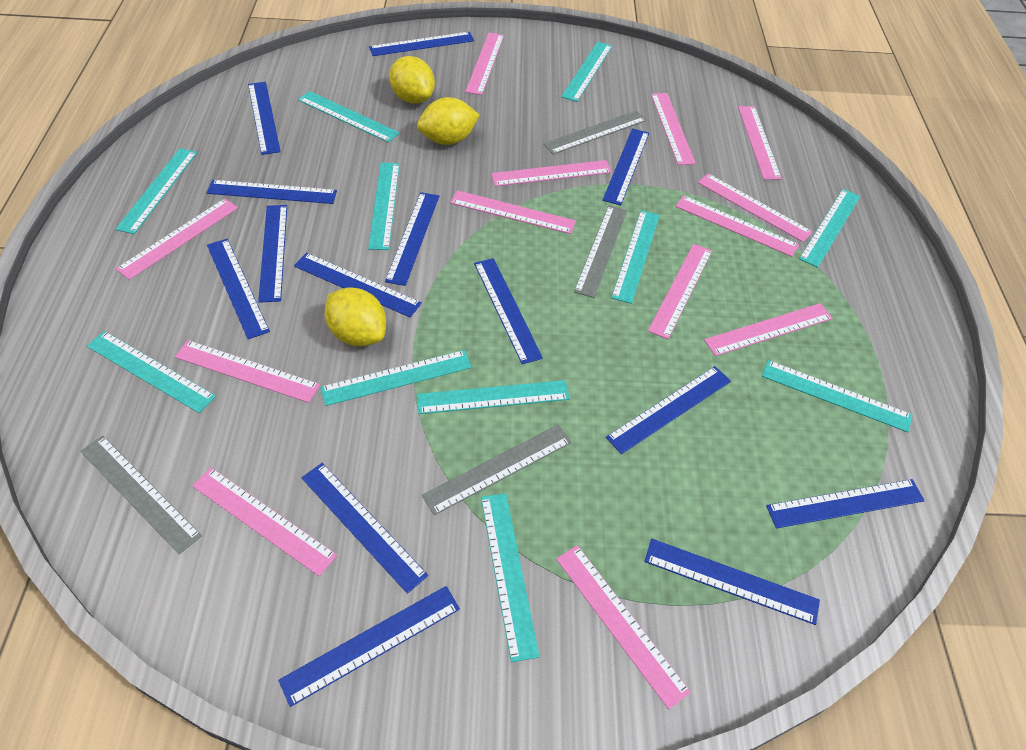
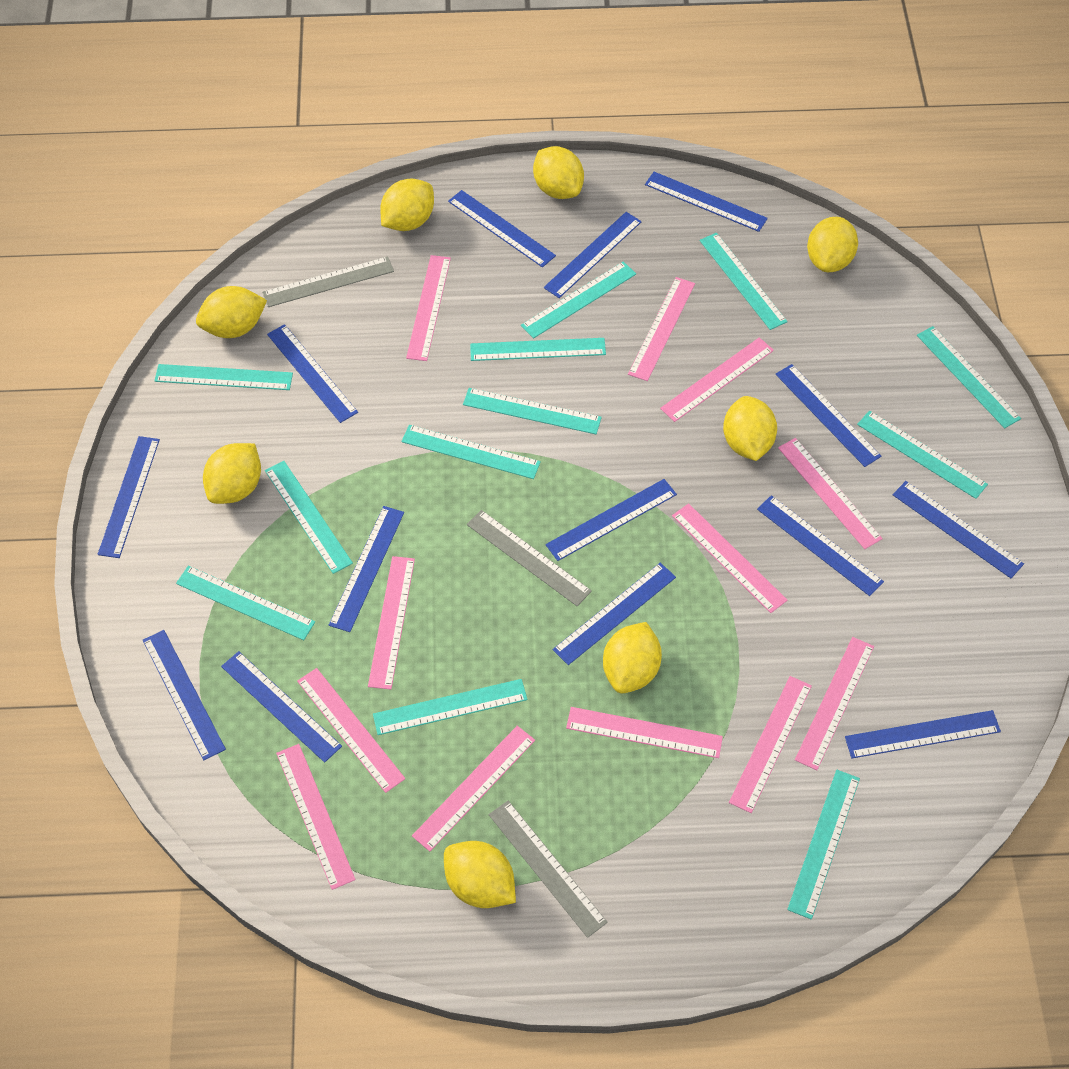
grey ruler: 4 -> 3
pink ruler: 13 -> 12
turquoise ruler: 11 -> 12
yellow lemon: 3 -> 8

